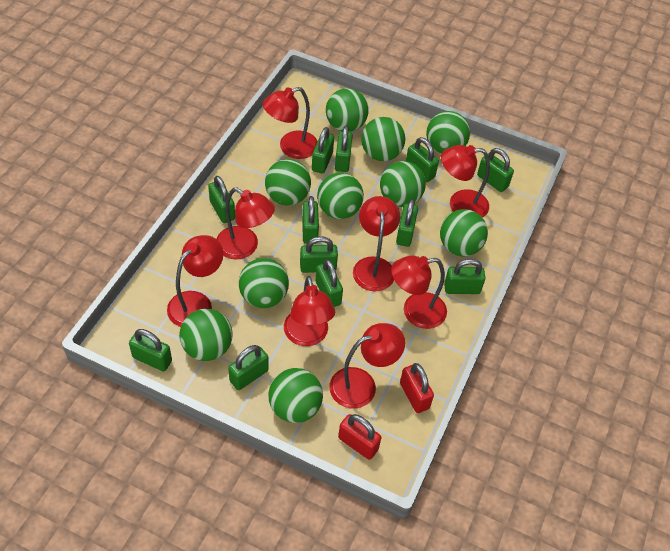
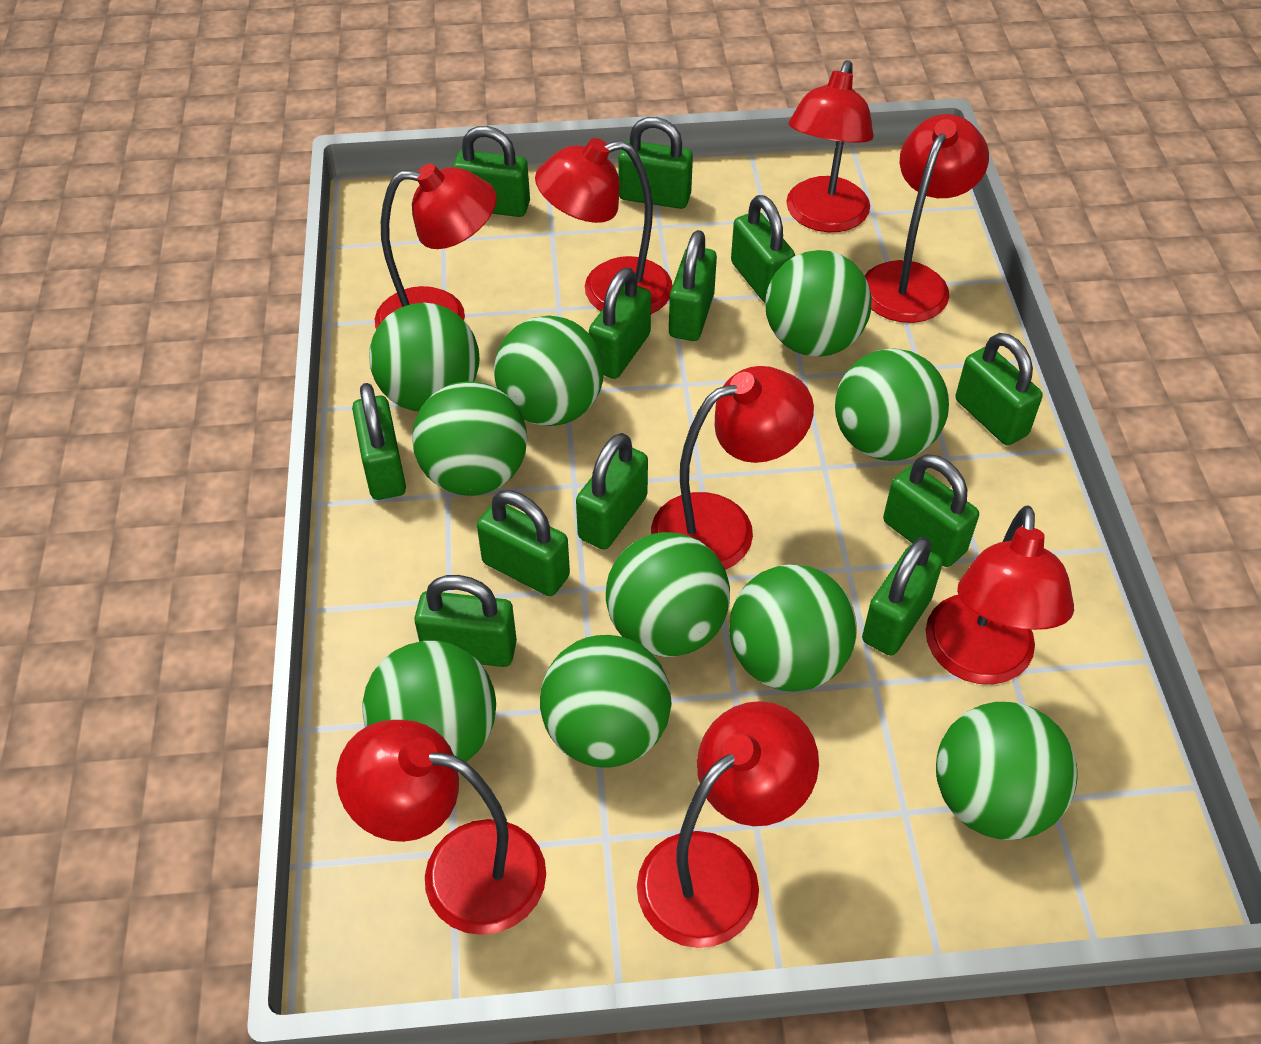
red padlock: 2 -> 0

